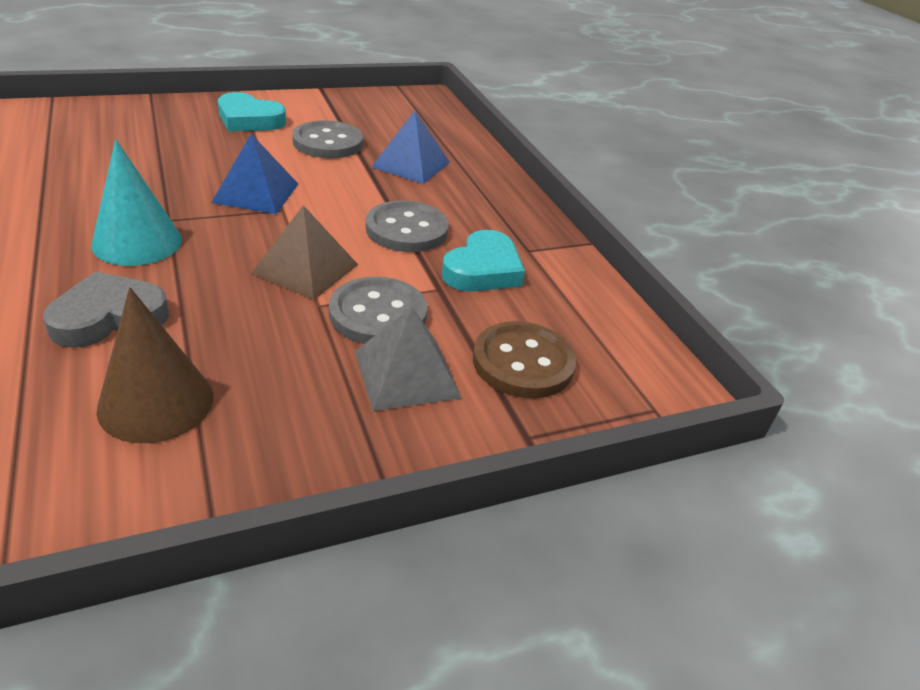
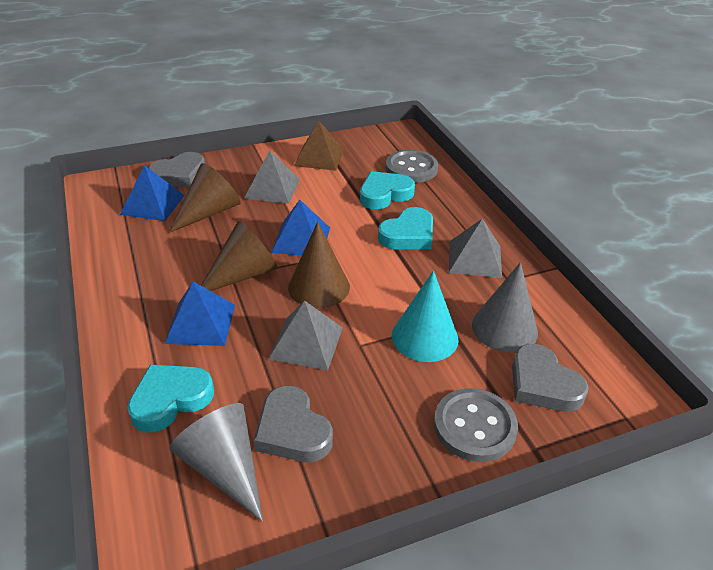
blue pyramid: 2 -> 3
brown button: 1 -> 0
brown cone: 1 -> 3
grey button: 3 -> 2
grey cone: 0 -> 2
grey heart: 1 -> 3
grey pyramid: 1 -> 3
turquoise heart: 2 -> 3

